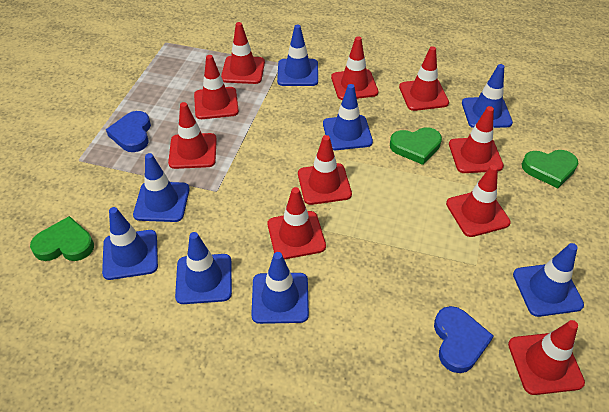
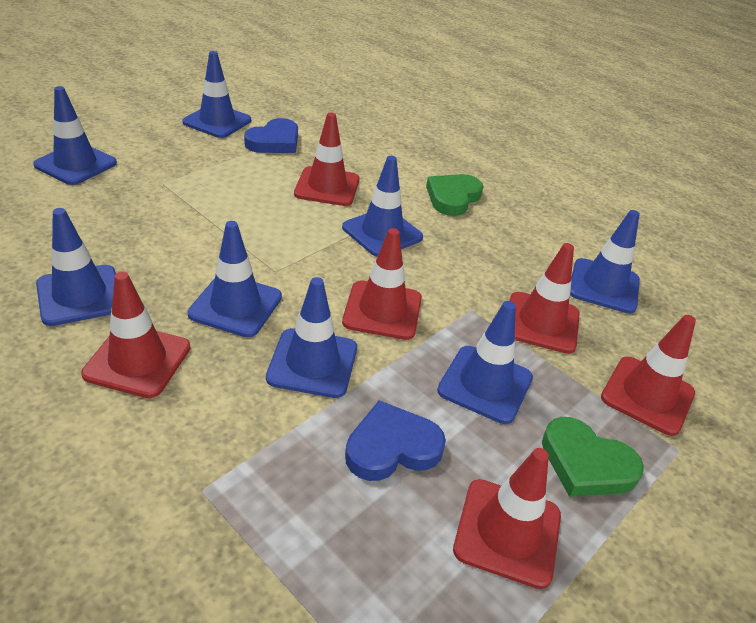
green heart: 3 -> 2
red traffic cone: 10 -> 6

